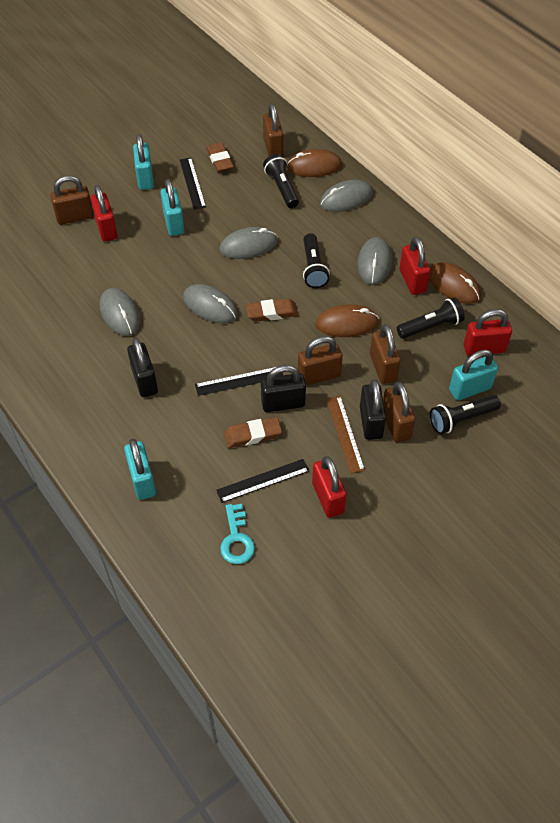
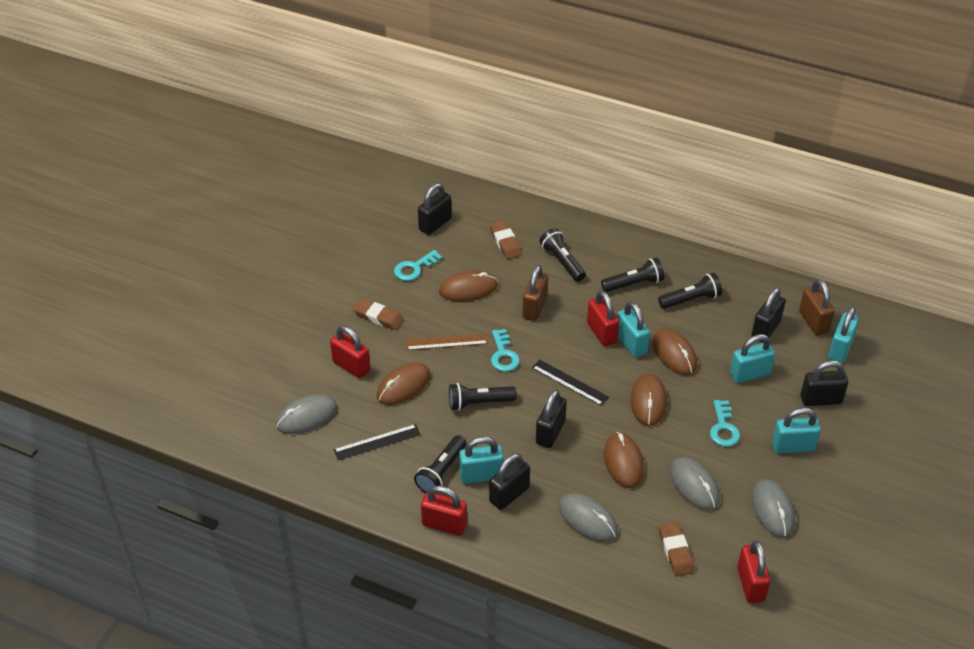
black flashlight: 4 -> 5
black padlock: 3 -> 5
black ruler: 3 -> 2
brown mouse: 3 -> 5
brown padlock: 5 -> 2
grey mouse: 5 -> 4
turquoise key: 1 -> 3
turquoise padlock: 4 -> 5

